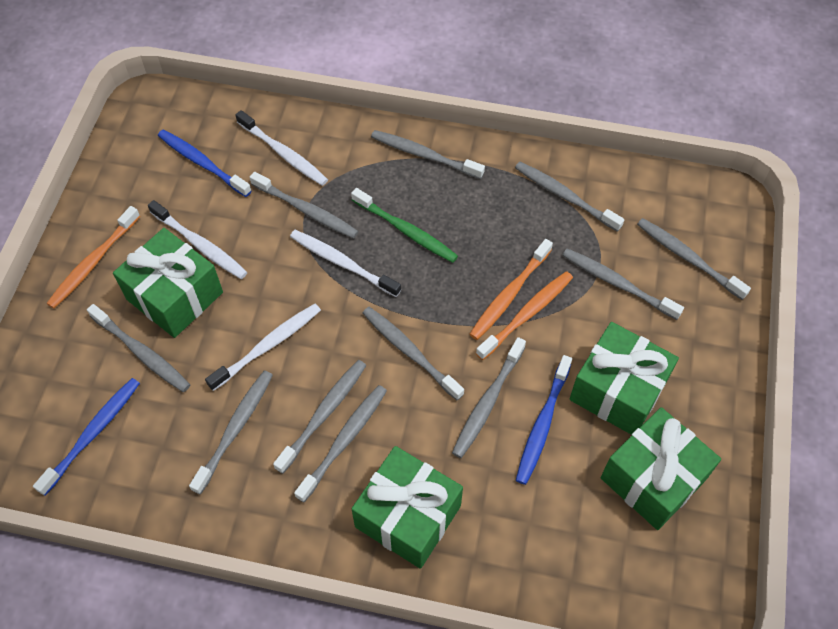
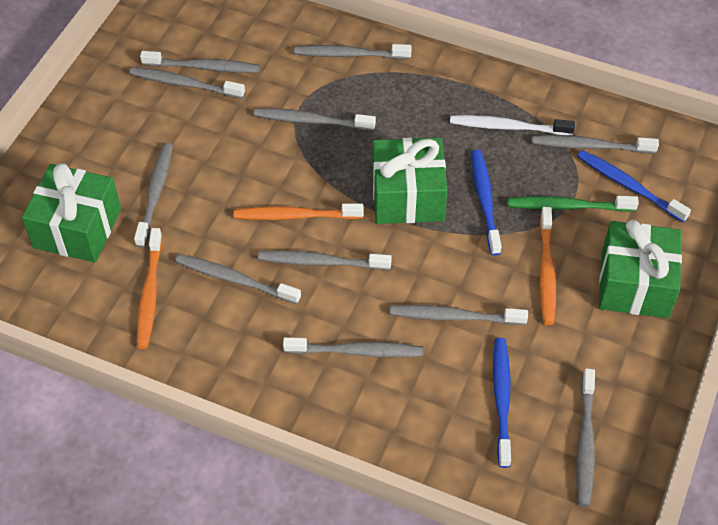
green gift: 4 -> 3
white toothbrush: 4 -> 1

